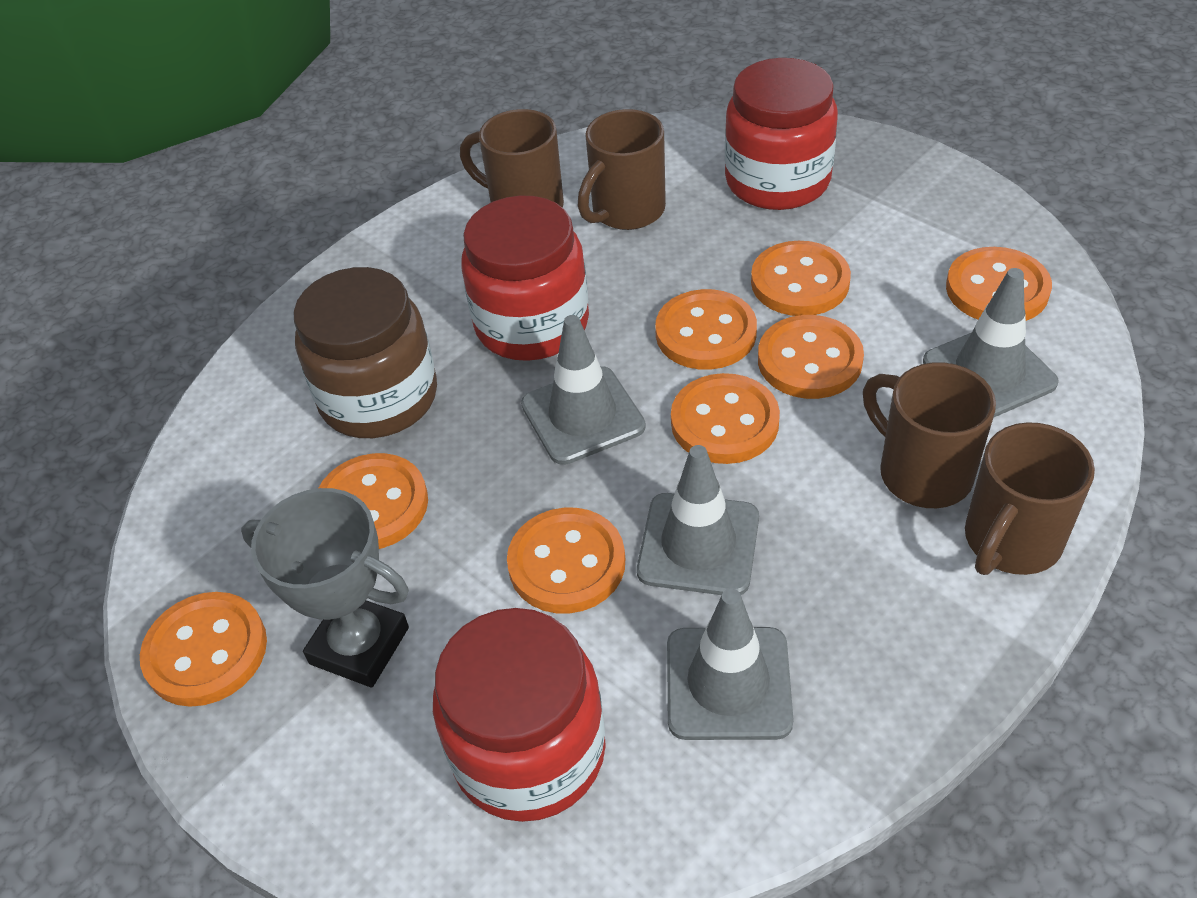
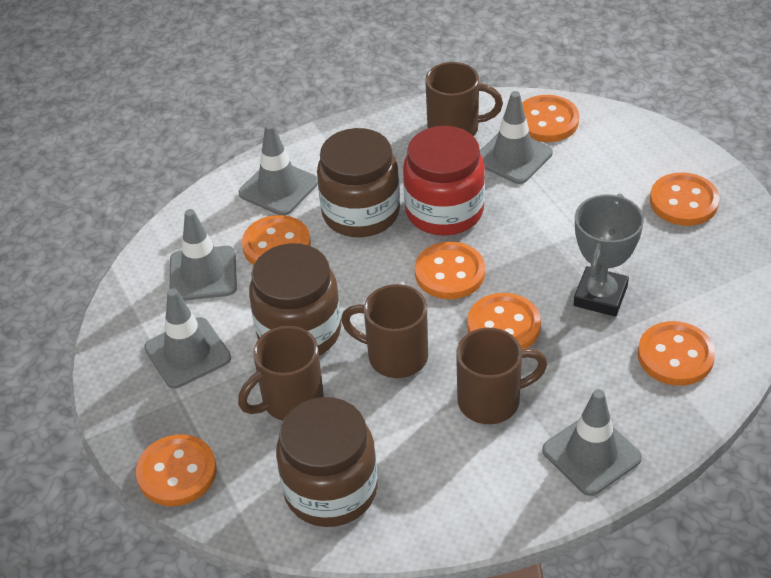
brown jar: 1 -> 3
grey traffic cone: 4 -> 5
orange button: 8 -> 7
red jar: 3 -> 1

